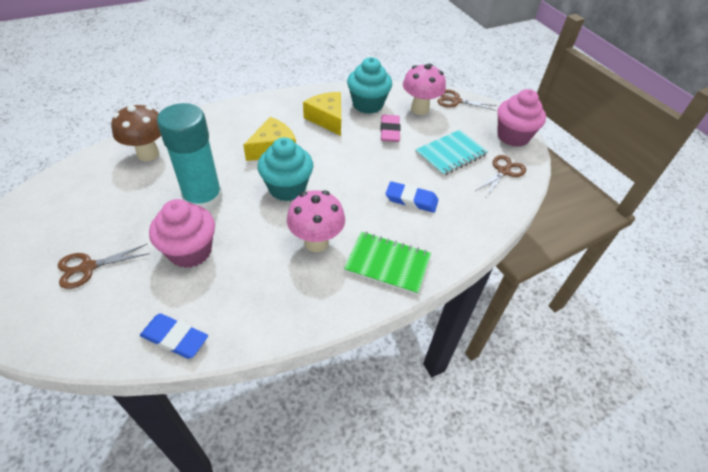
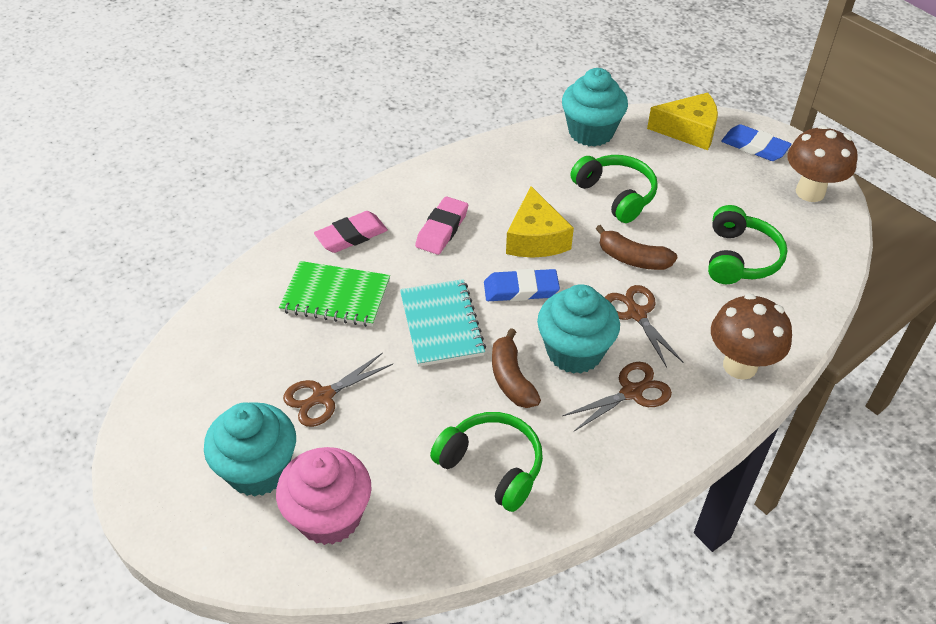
brown banana: 0 -> 2
brown mushroom: 1 -> 2
green headphones: 0 -> 3
pink cupcake: 2 -> 1
pink eraser: 1 -> 2
pink mushroom: 2 -> 0
turquoise cupcake: 2 -> 3
turquoise glue stick: 1 -> 0

